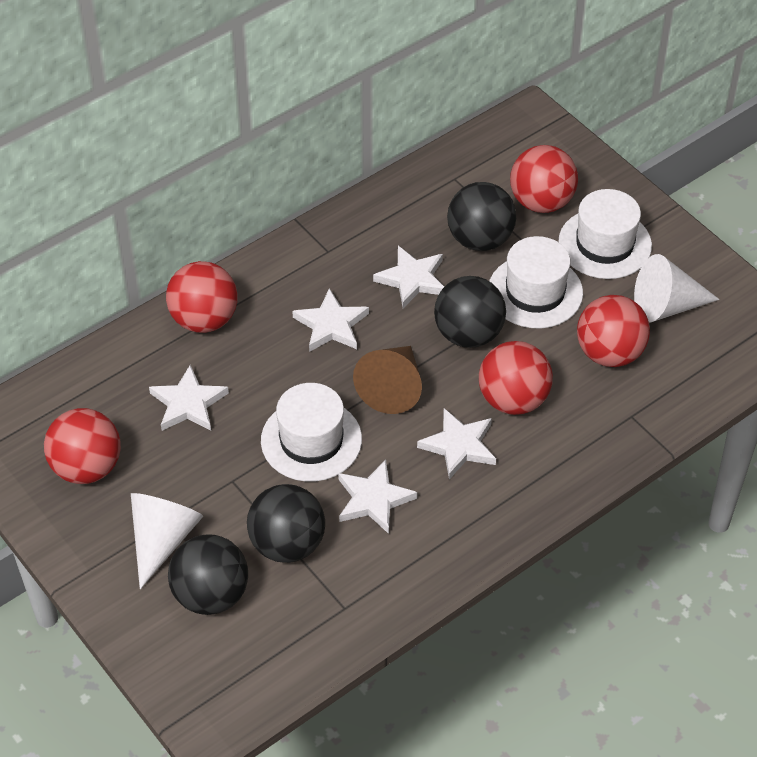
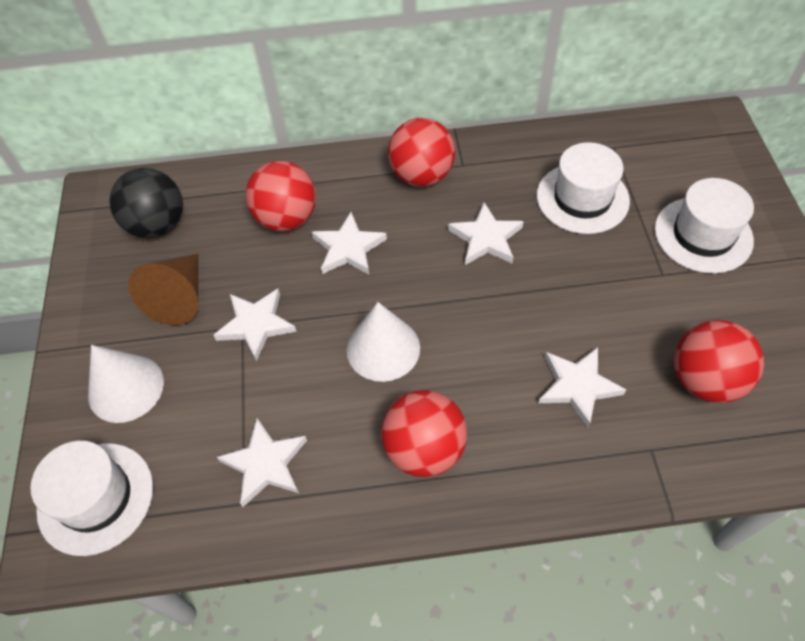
black ball: 4 -> 1
red ball: 5 -> 4

